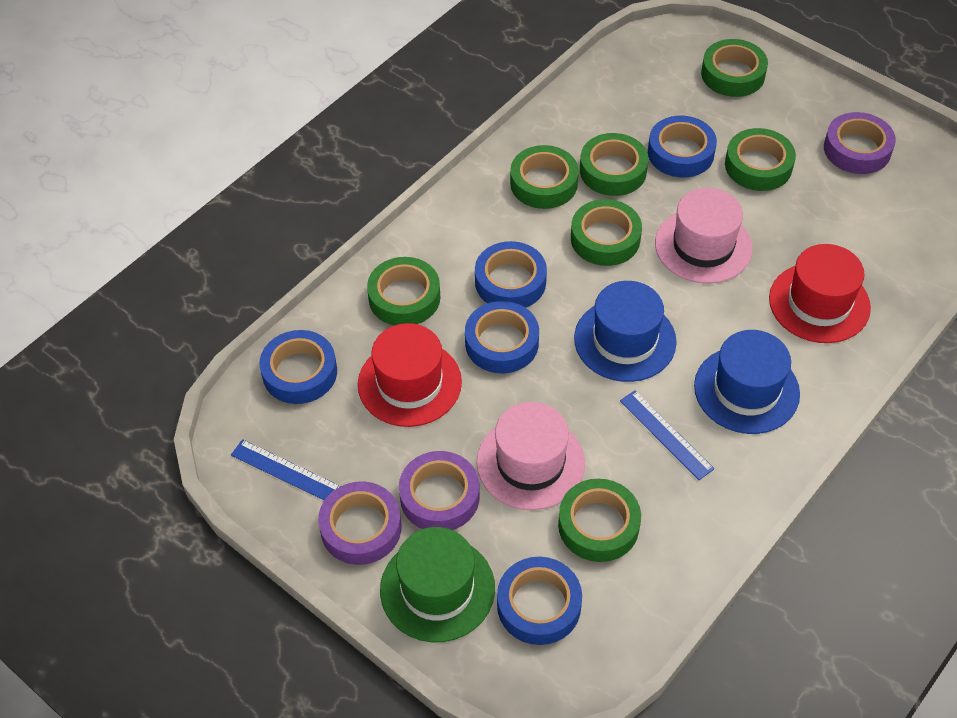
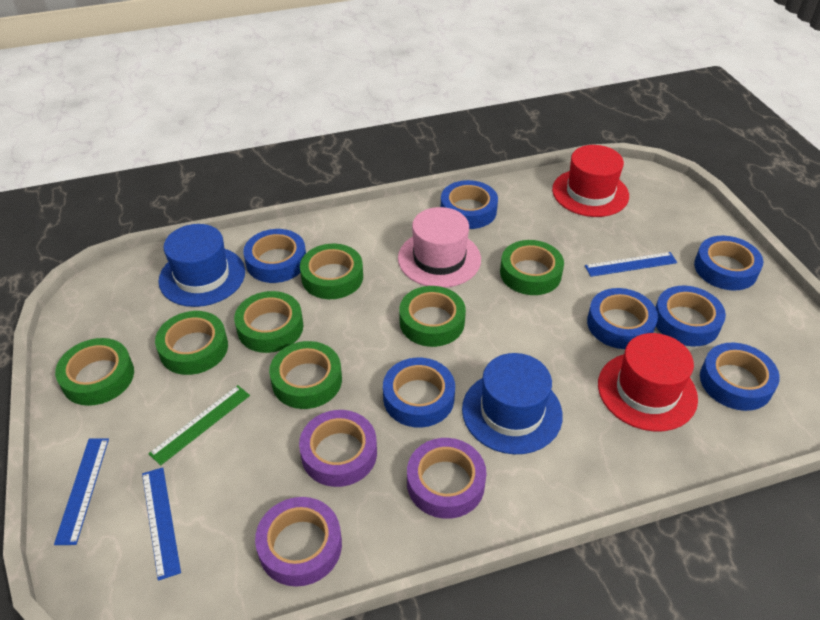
blue ruler: 2 -> 3
blue tape: 5 -> 7
green hat: 1 -> 0
green ruler: 0 -> 1
pink hat: 2 -> 1

